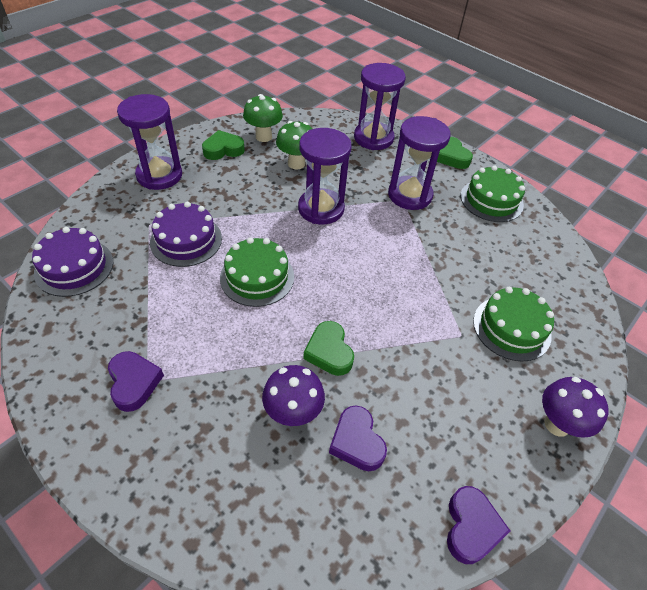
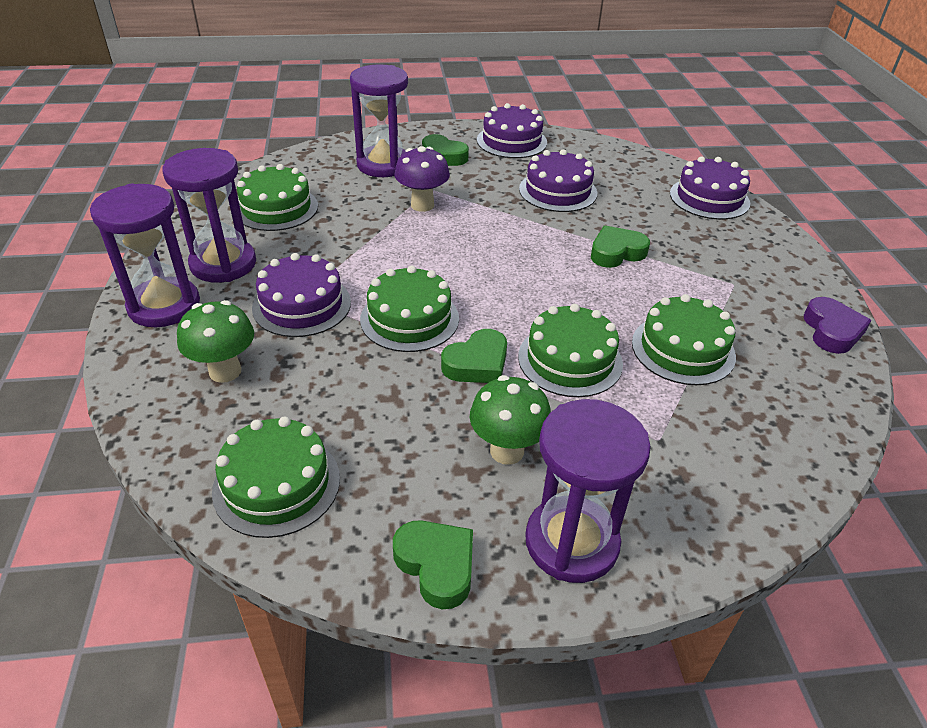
green cake: 3 -> 5
green heart: 3 -> 4
purple cake: 2 -> 4
purple heart: 3 -> 1
purple mushroom: 2 -> 1

